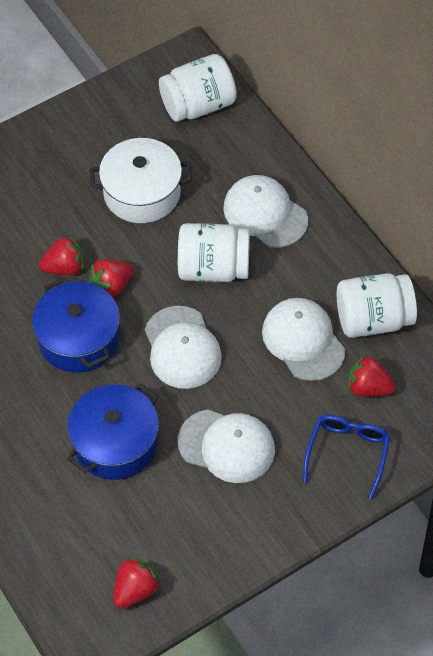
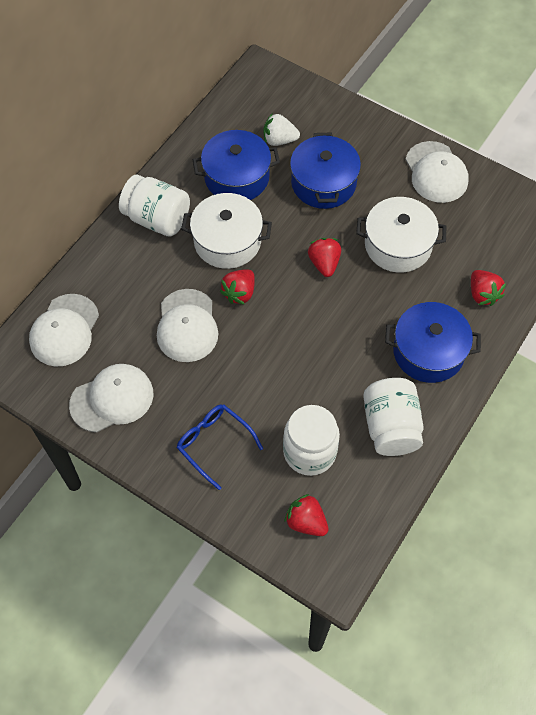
blue pot: 2 -> 3
white pot: 1 -> 2
white strawberry: 0 -> 1

